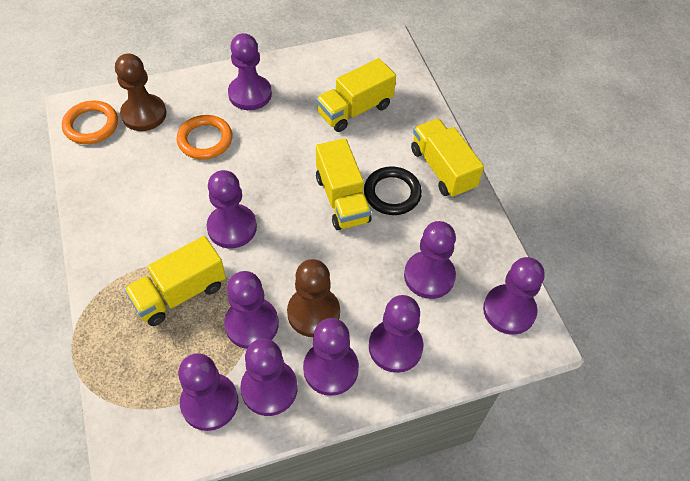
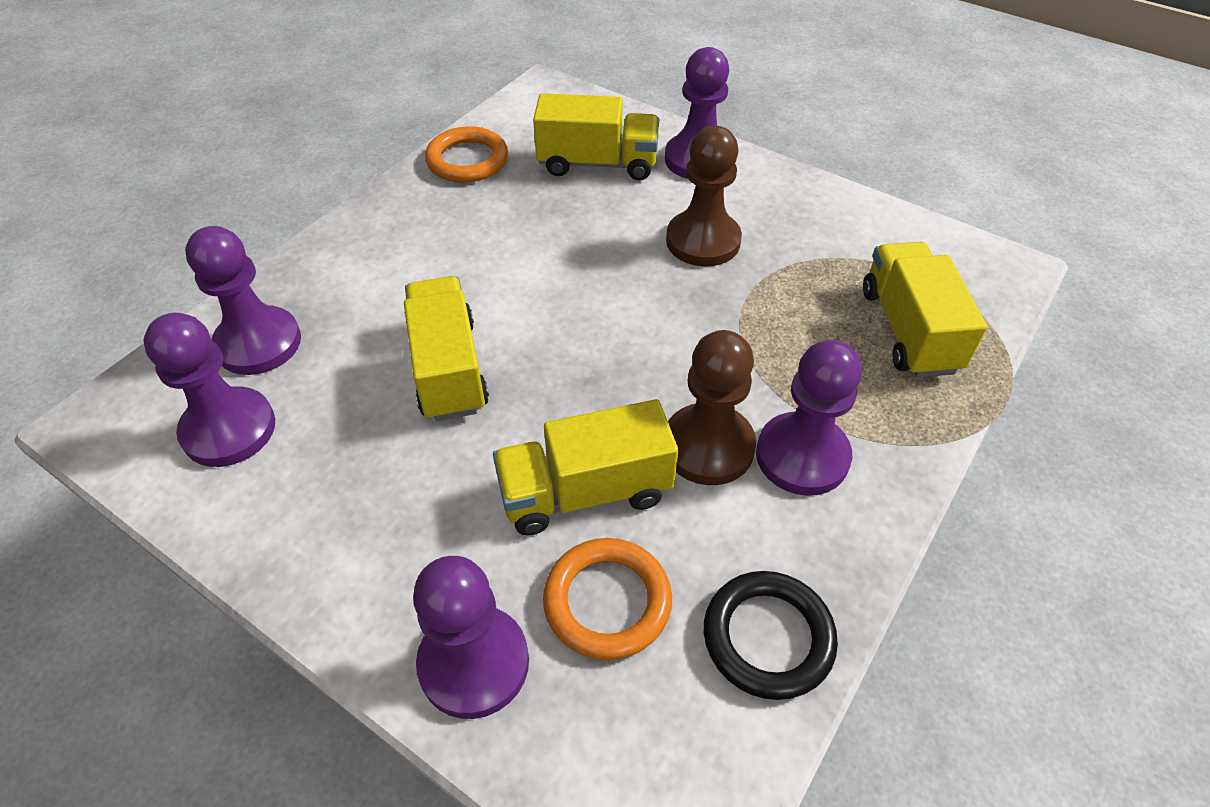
purple pawn: 9 -> 5

